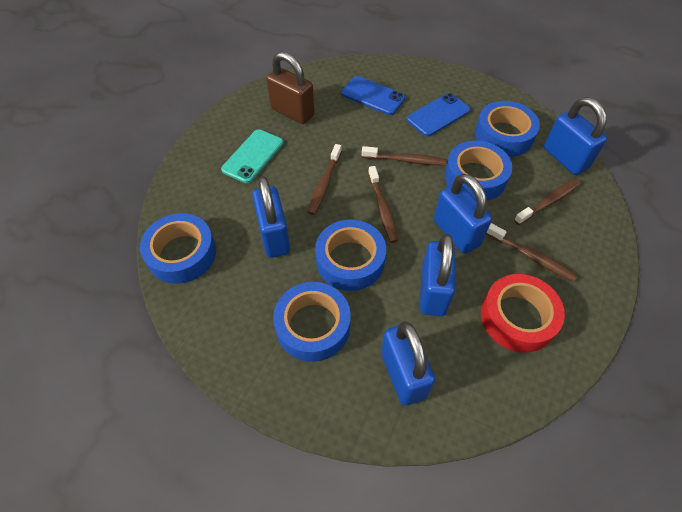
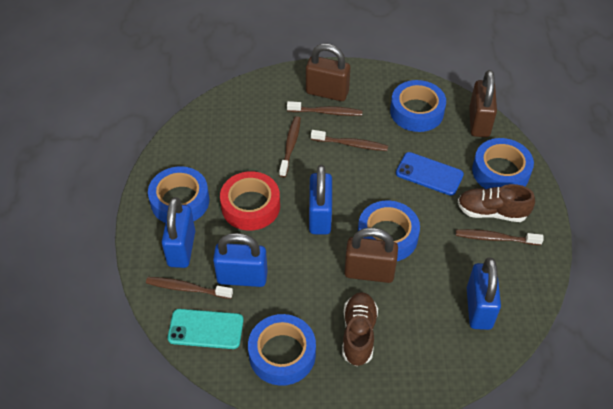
blue padlock: 5 -> 4
blue phone: 2 -> 1
brown padlock: 1 -> 3
brown shoe: 0 -> 2

